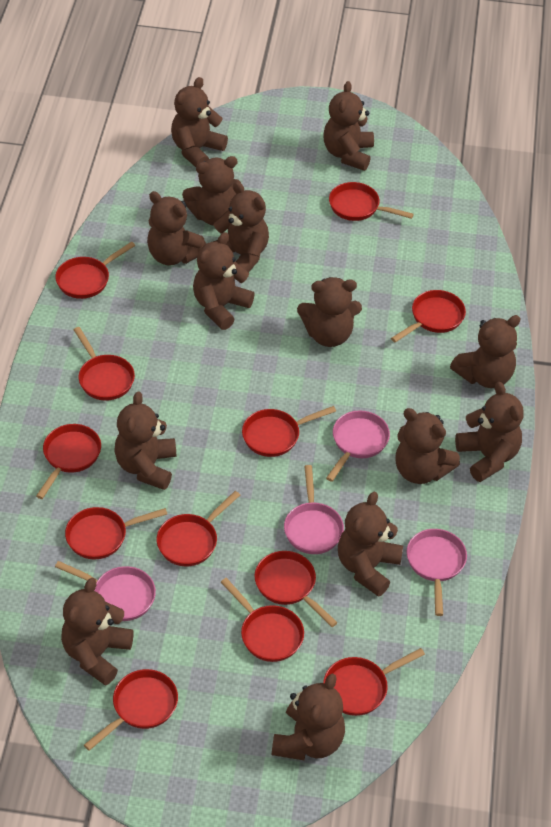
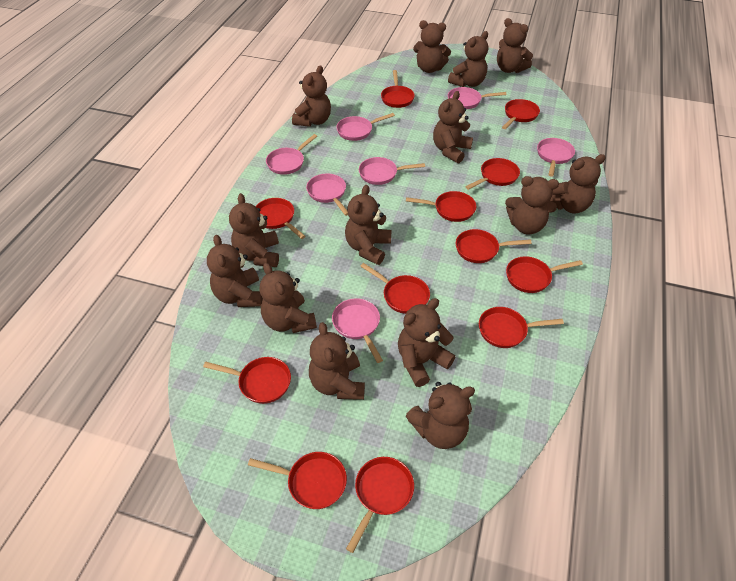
pink pan: 4 -> 7

